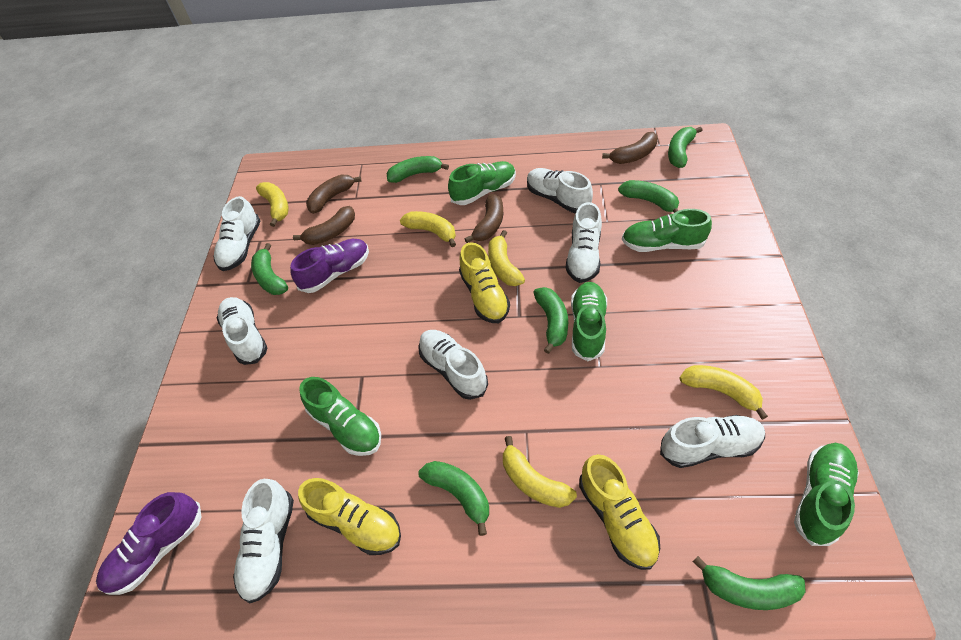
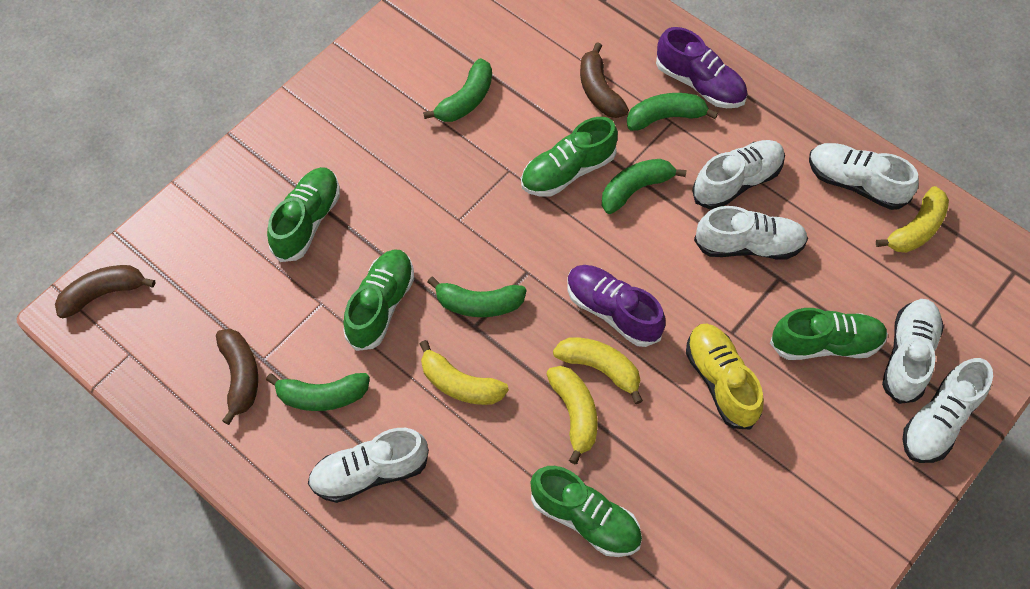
brown banana: 4 -> 3
green banana: 7 -> 5
white shoe: 7 -> 6
yellow banana: 5 -> 4
yellow shoe: 3 -> 1

